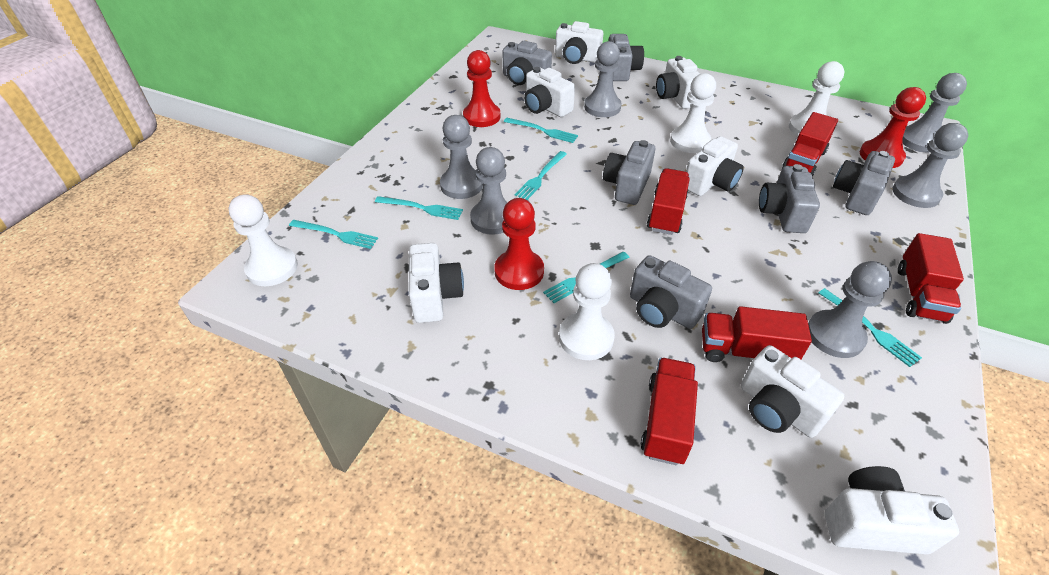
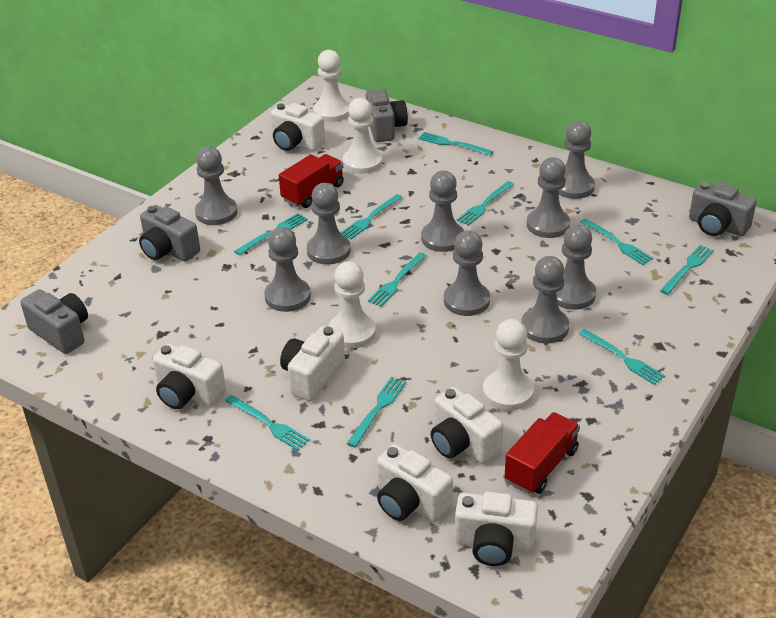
grey camera: 6 -> 4
grey pawn: 6 -> 9
red pawn: 3 -> 0
red truck: 5 -> 2
turquoise fork: 6 -> 10
white camera: 7 -> 6

